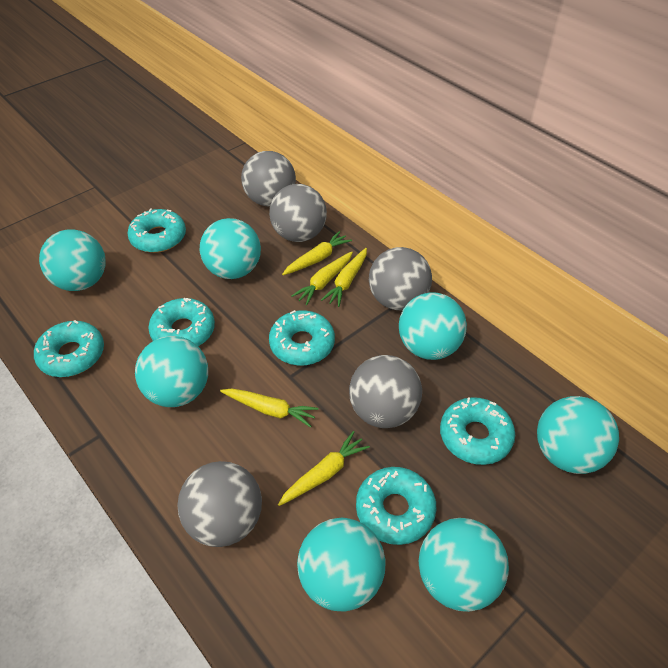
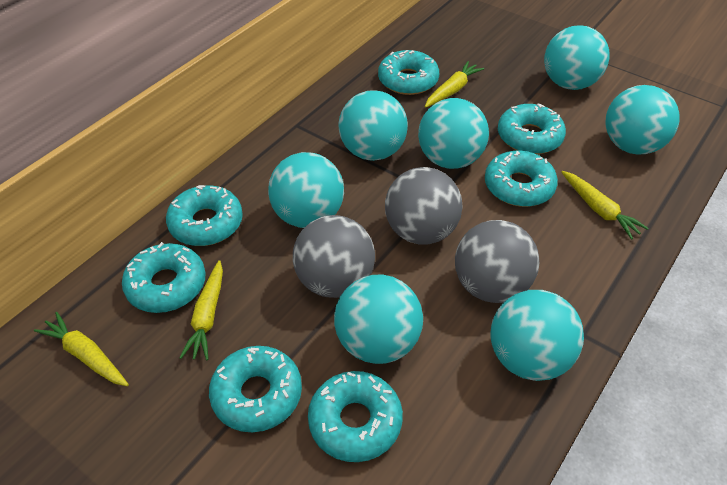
grey ball: 5 -> 3
turquoise donut: 6 -> 7
yellow carrot: 5 -> 4

